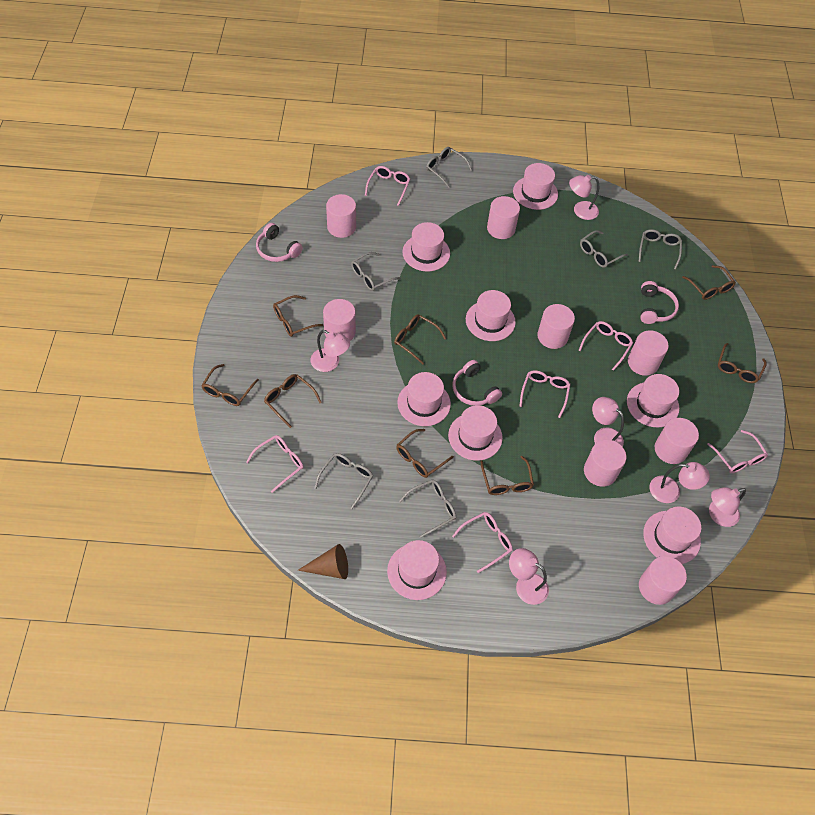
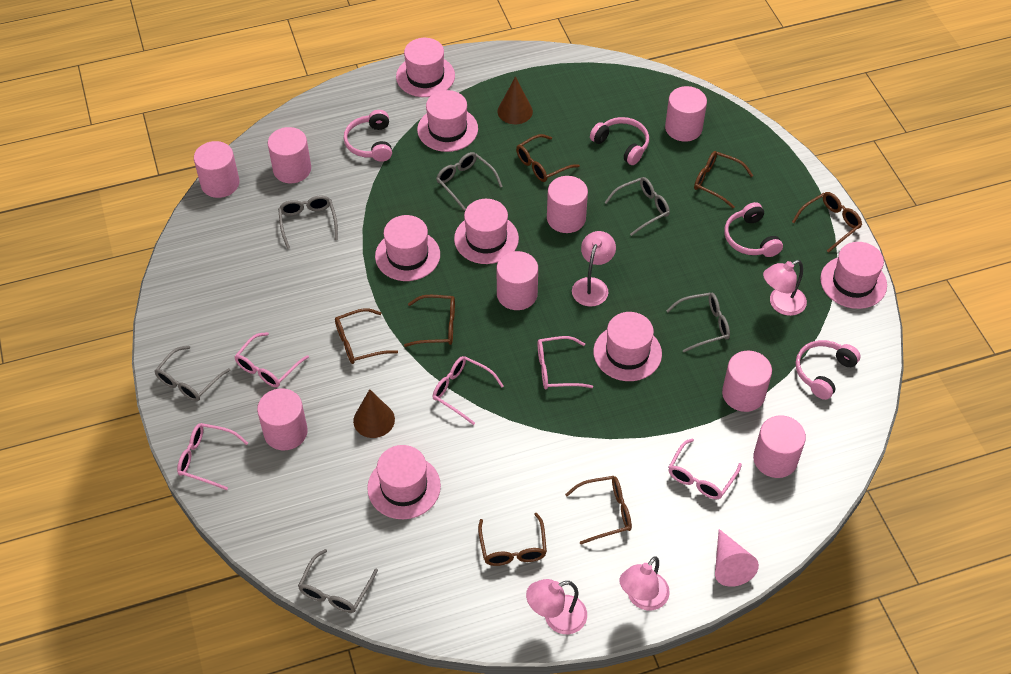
brown cone: 1 -> 2
brown glasses: 8 -> 7
pink cone: 0 -> 1
pink glasses: 6 -> 5
pink hat: 8 -> 7
pink headphones: 3 -> 4
pink lamp: 6 -> 4

